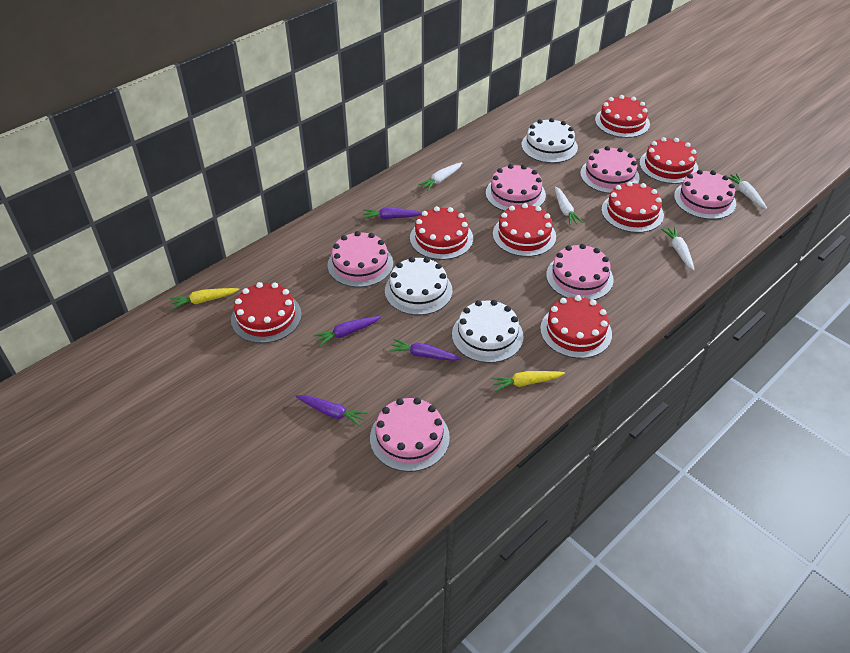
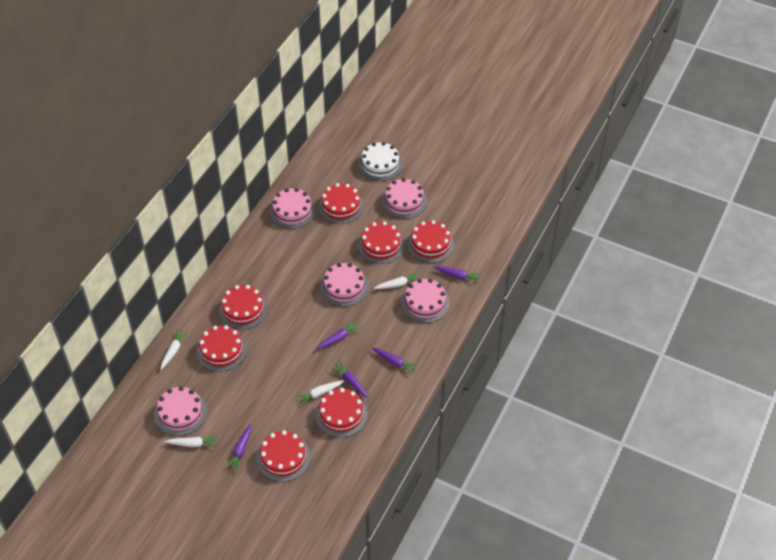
pink cake: 6 -> 5
purple carrot: 4 -> 5
white cake: 3 -> 1
yellow carrot: 2 -> 0

